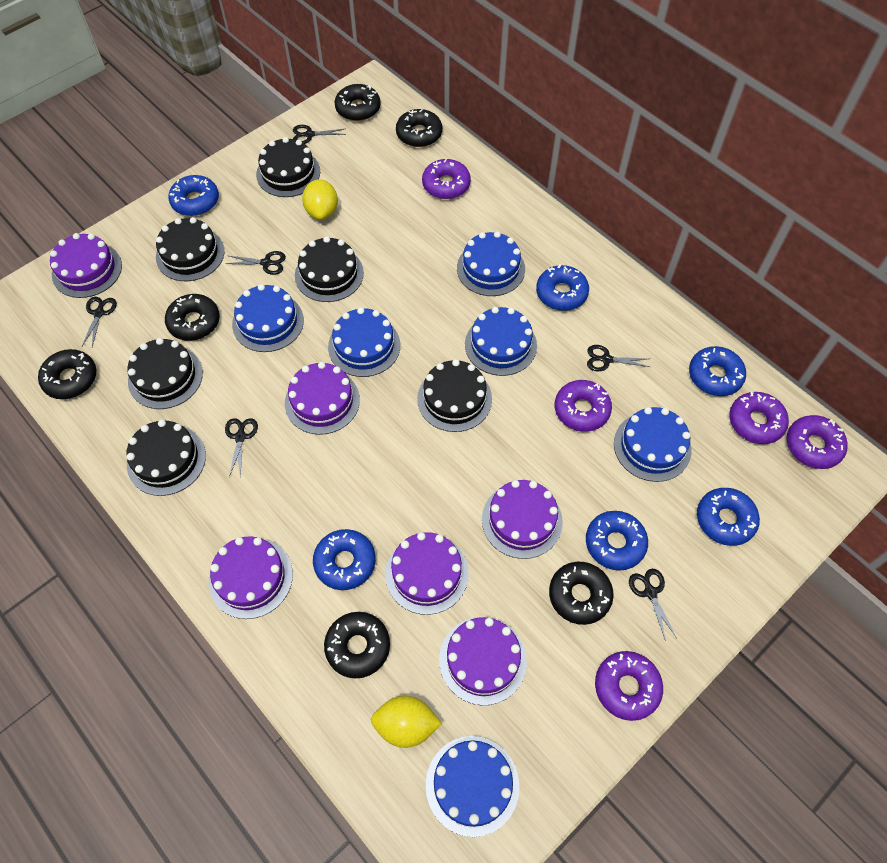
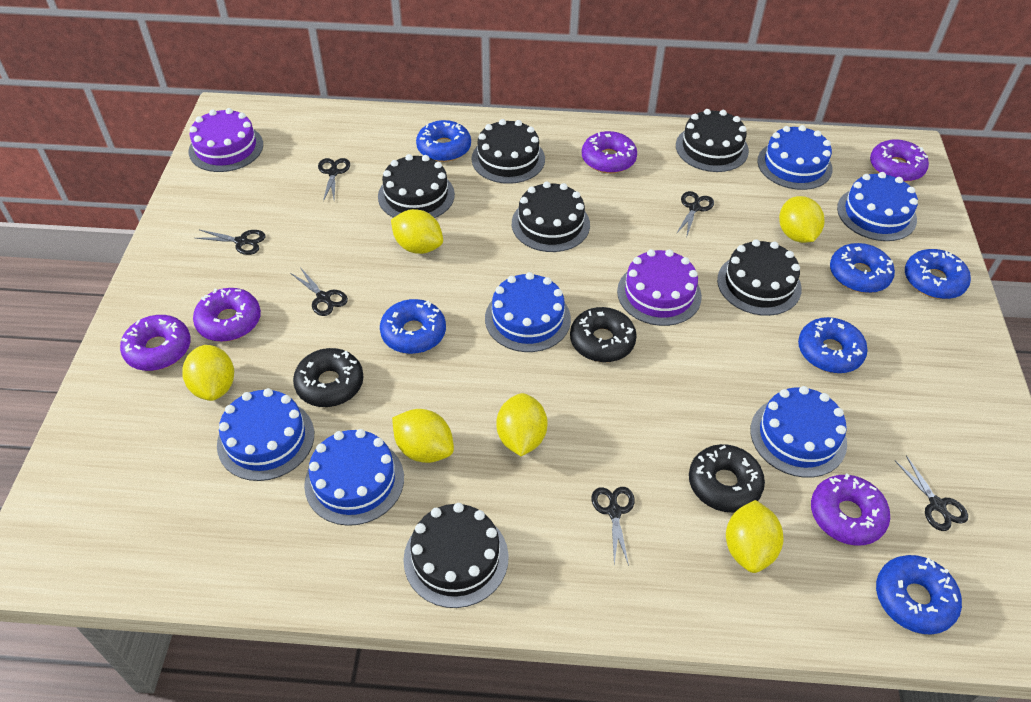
black donut: 6 -> 3
purple cake: 6 -> 2
yellow lemon: 2 -> 6

